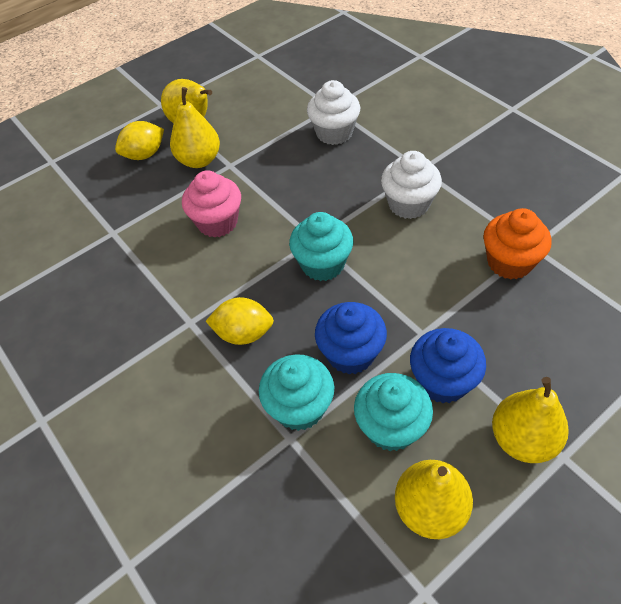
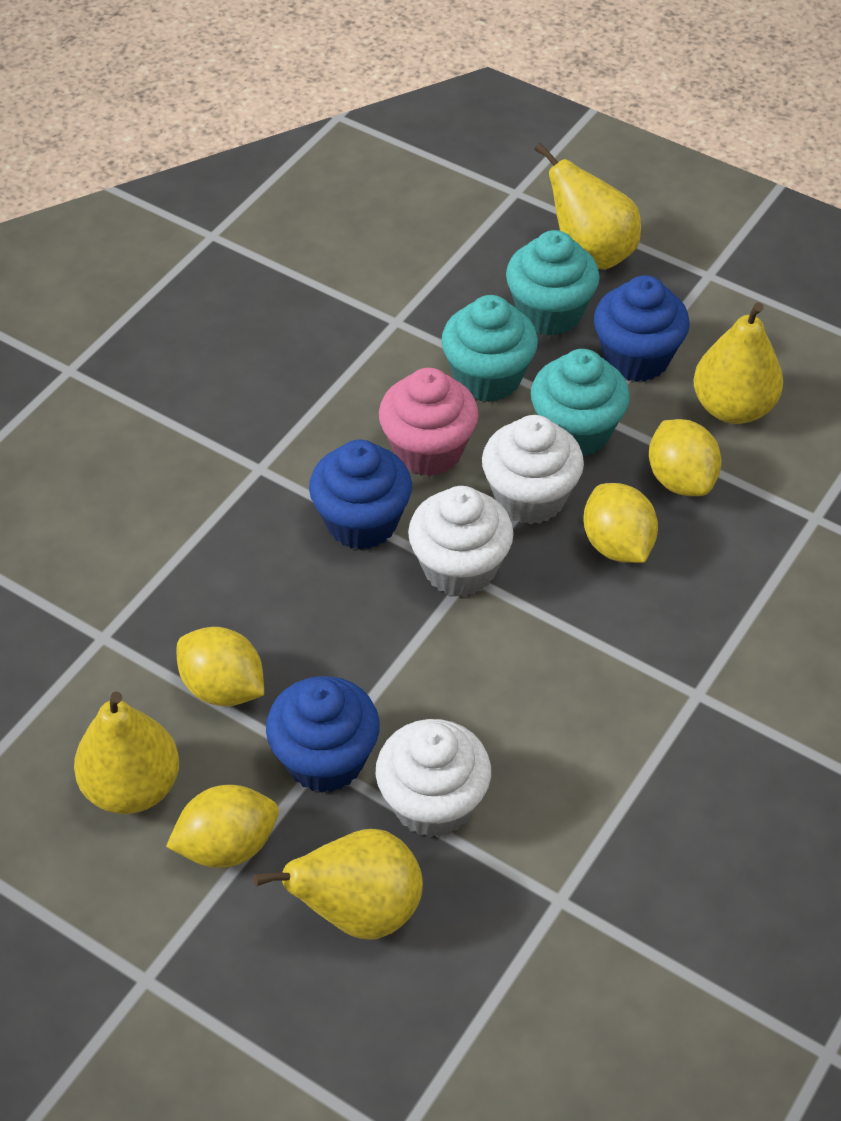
blue cupcake: 2 -> 3
orange cupcake: 1 -> 0
white cupcake: 2 -> 3
yellow lemon: 2 -> 4

